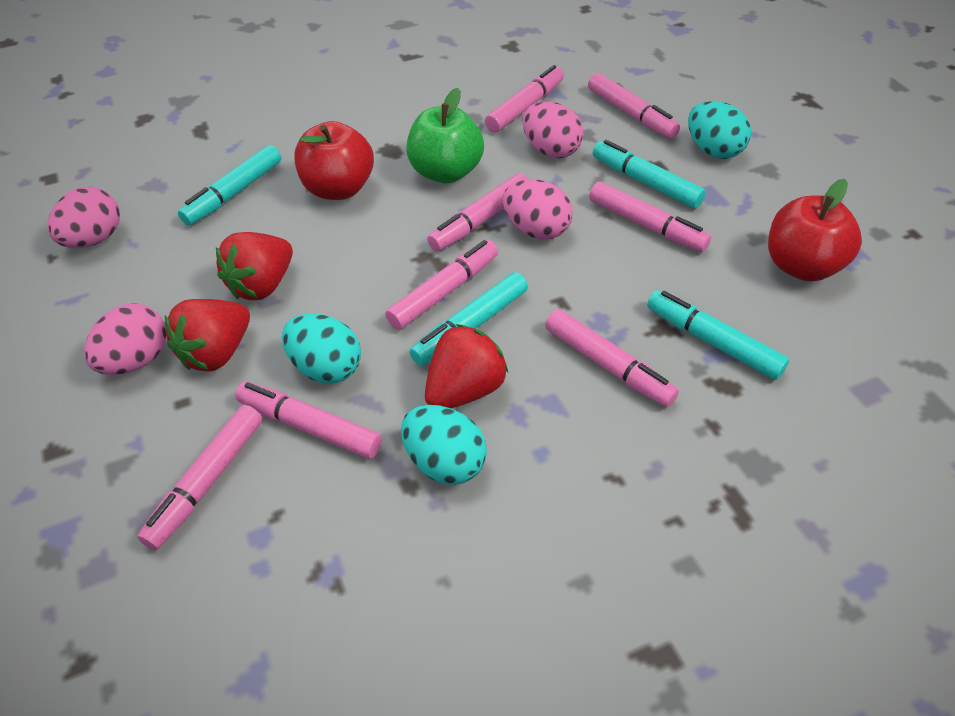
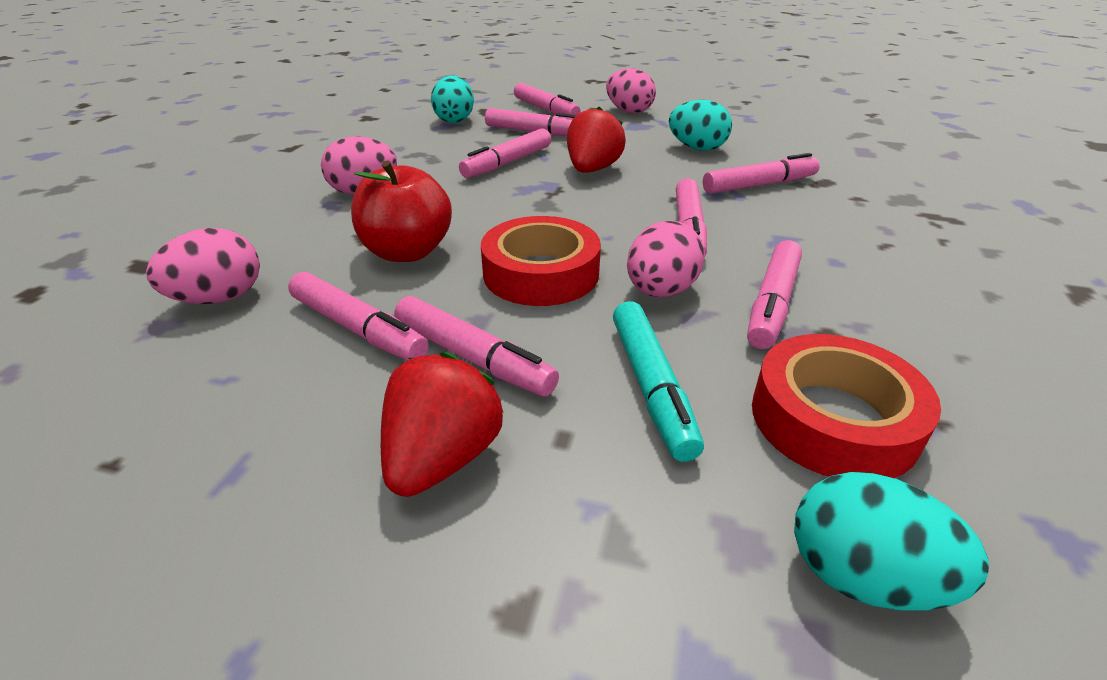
green apple: 1 -> 0
red apple: 2 -> 1
red strawberry: 3 -> 2
red tape: 0 -> 2
turquoise marker: 4 -> 1

